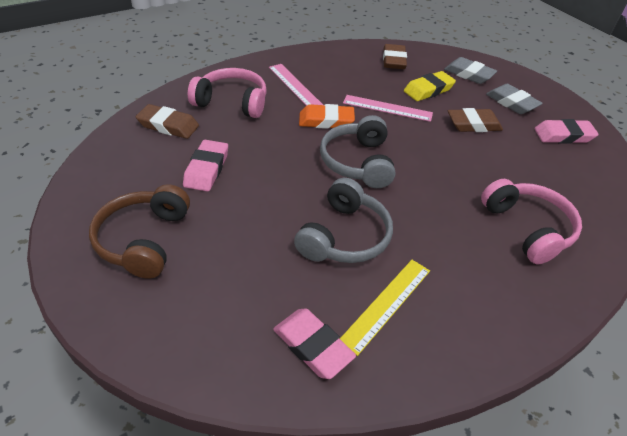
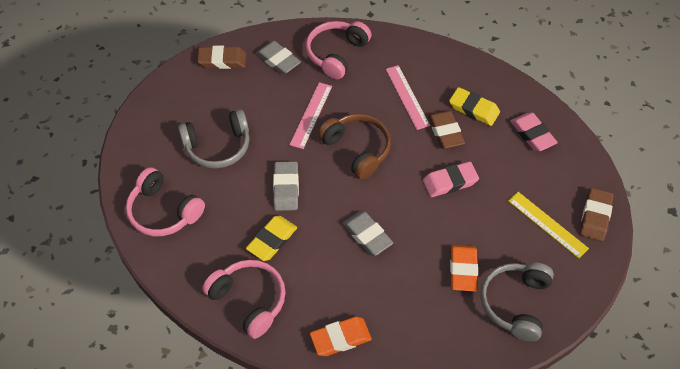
grey eraser: 2 -> 3
orange eraser: 1 -> 2
pink eraser: 3 -> 2
pink headphones: 2 -> 3
yellow eraser: 1 -> 2

